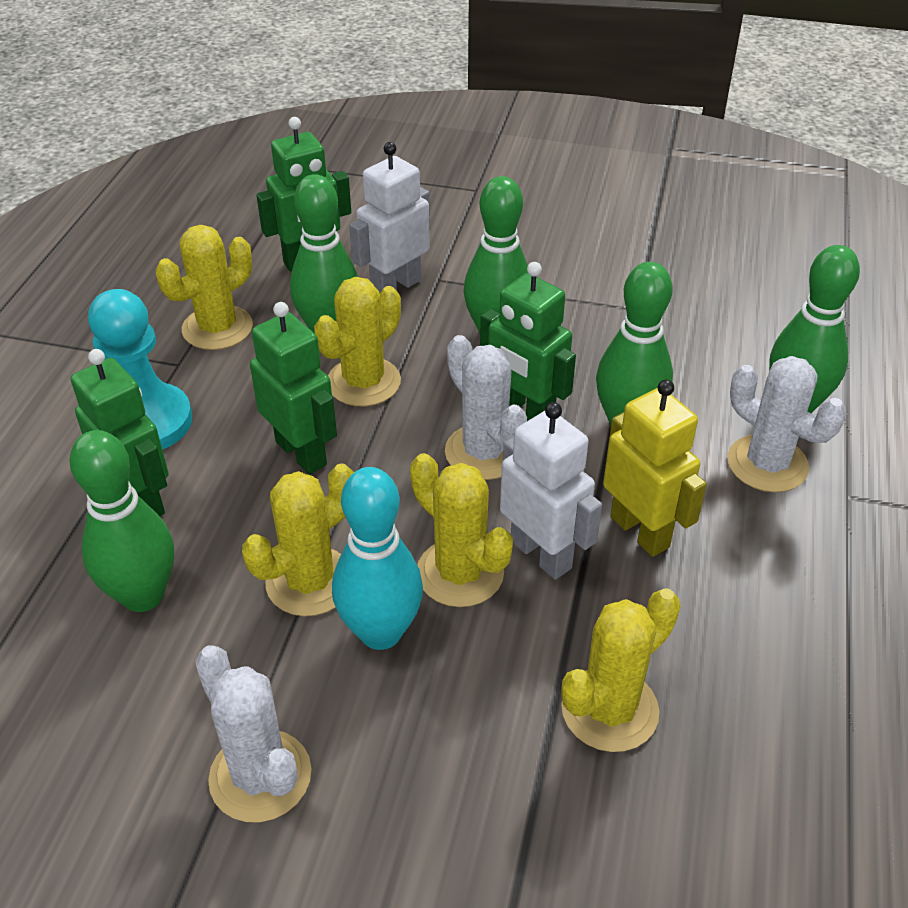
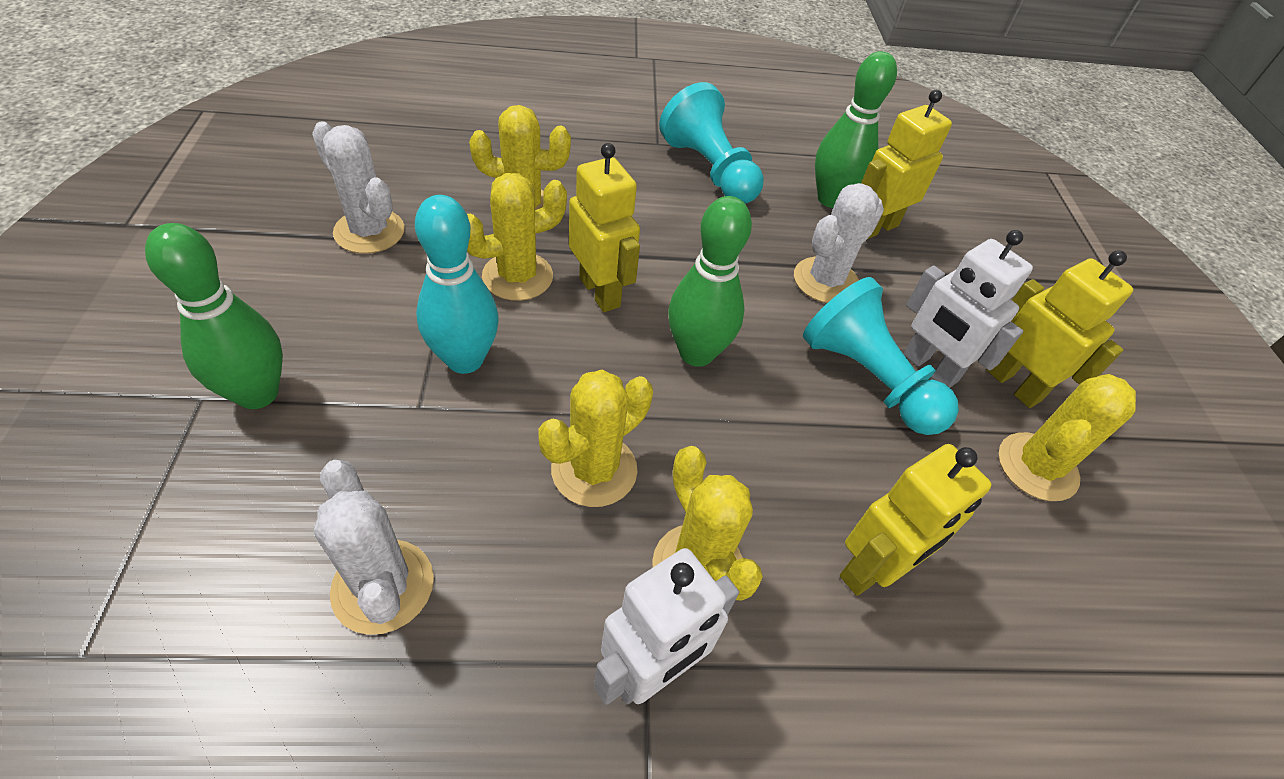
green bowling pin: 5 -> 3
green robot: 4 -> 0
turquoise pawn: 1 -> 2
yellow robot: 1 -> 4

